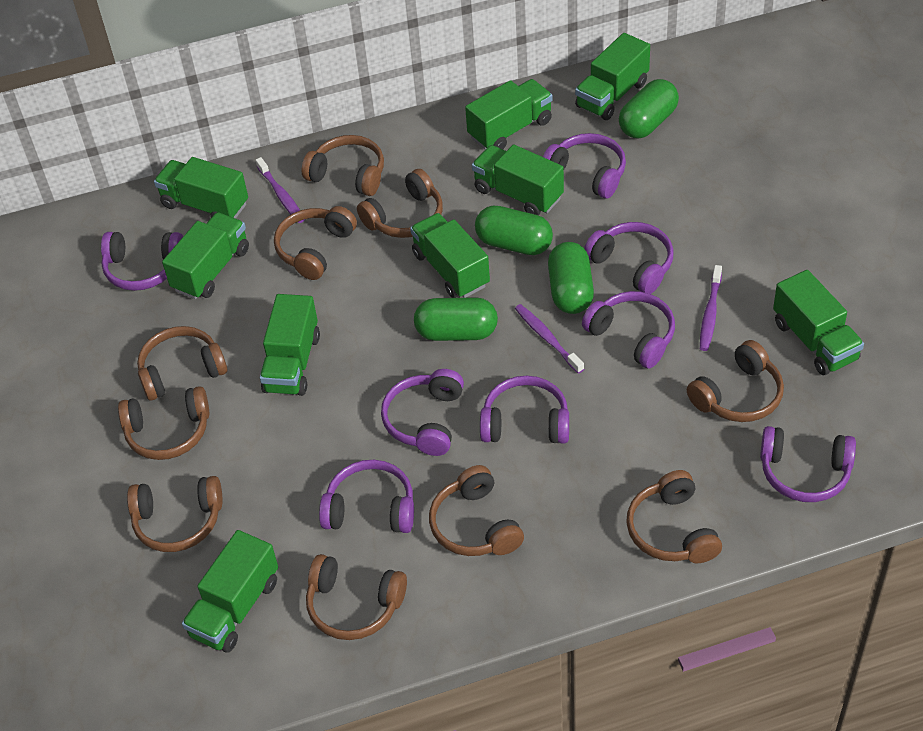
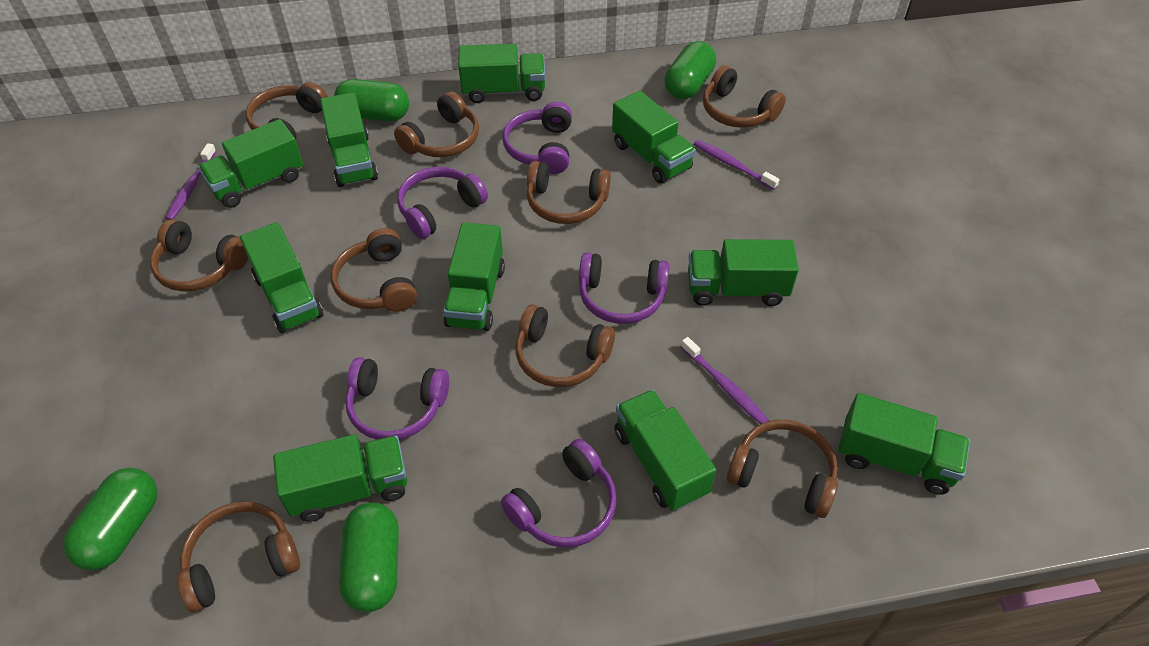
brown headphones: 10 -> 9
green truck: 9 -> 10
purple headphones: 8 -> 5

